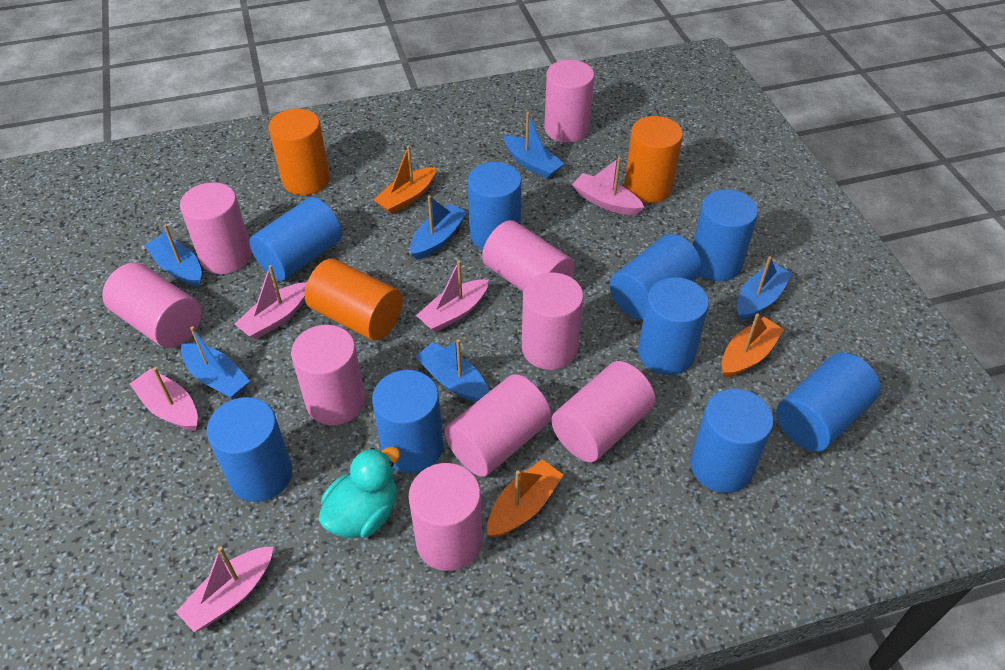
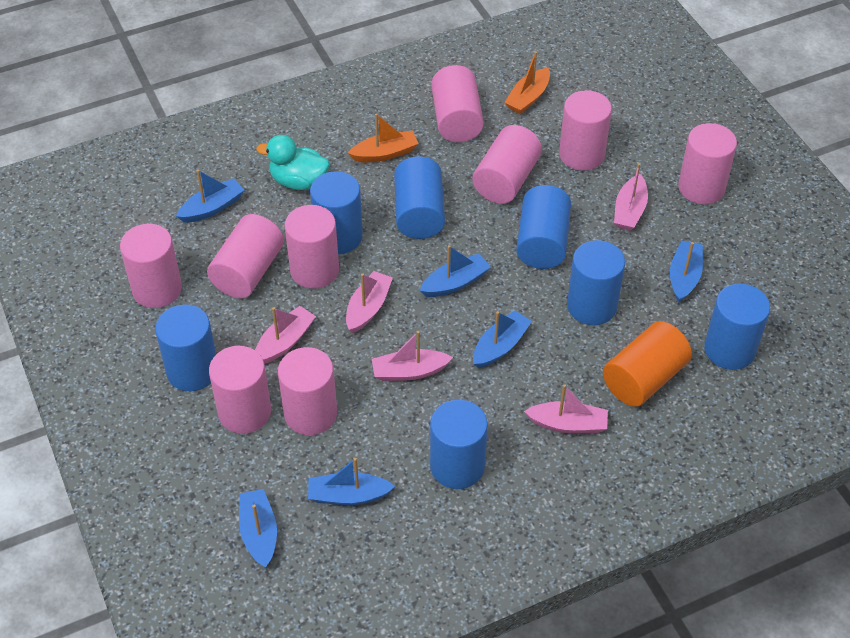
blue cylinder: 9 -> 7
orange boat: 3 -> 2
orange cylinder: 3 -> 1

